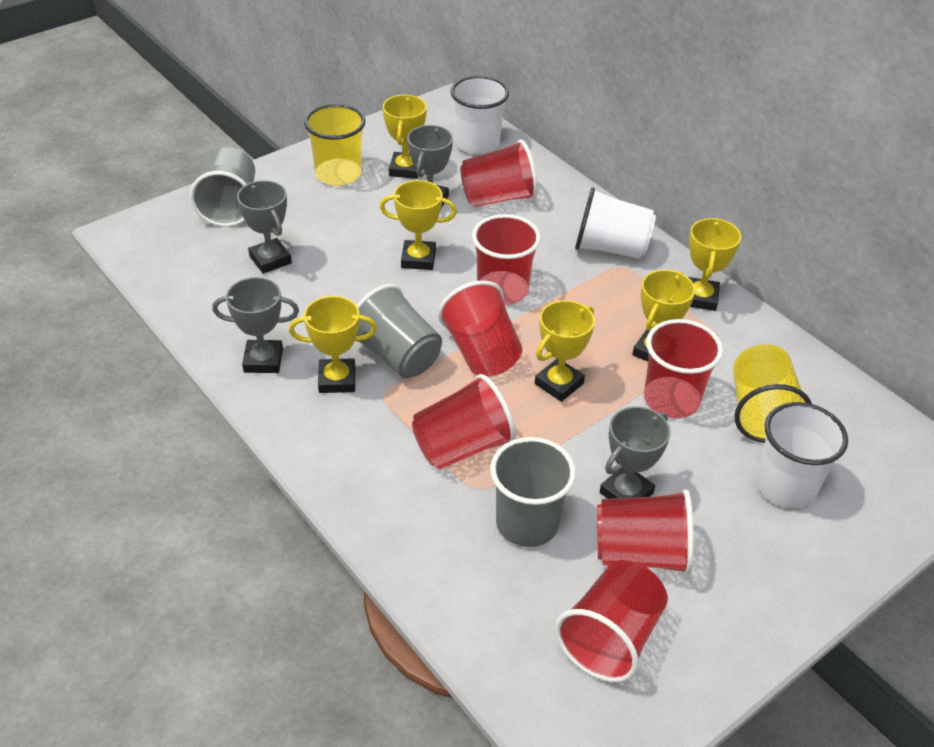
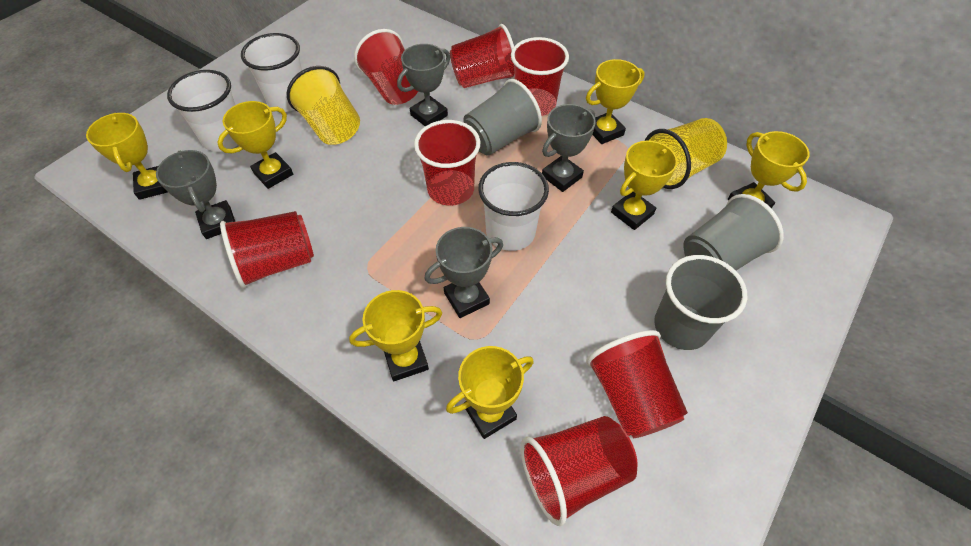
yellow trophy: 6 -> 7

